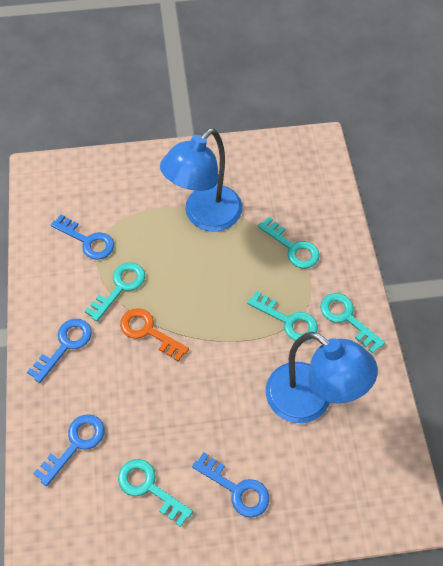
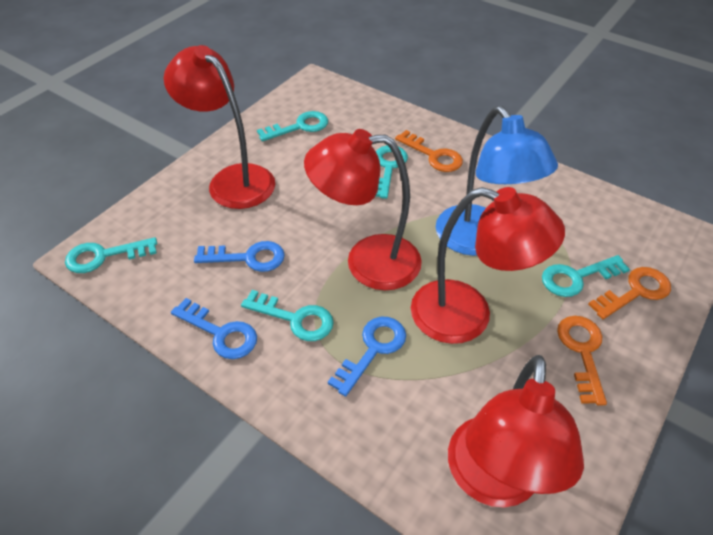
blue key: 4 -> 3
blue lamp: 2 -> 1
orange key: 1 -> 3
red lamp: 0 -> 4

